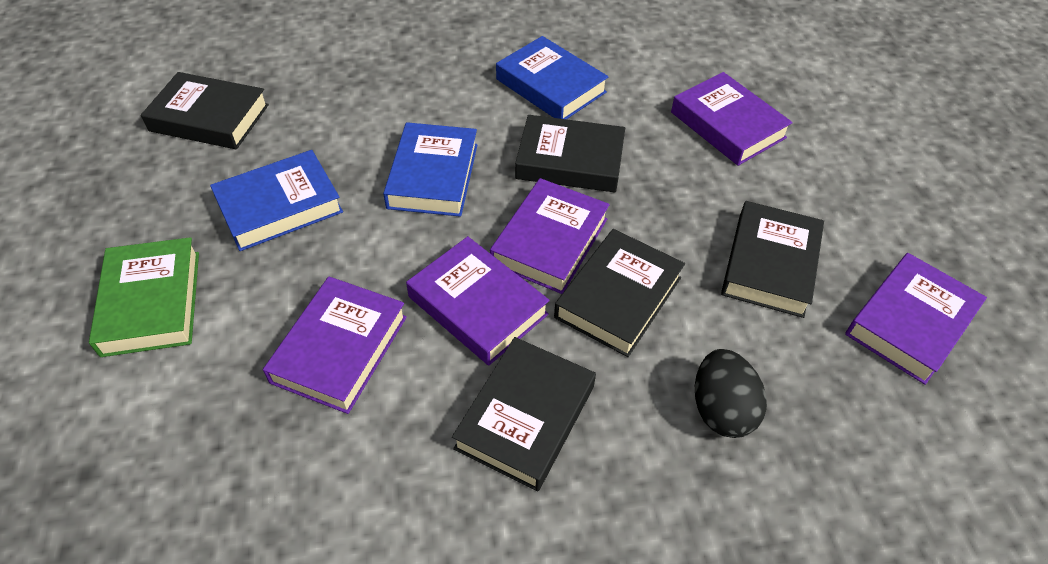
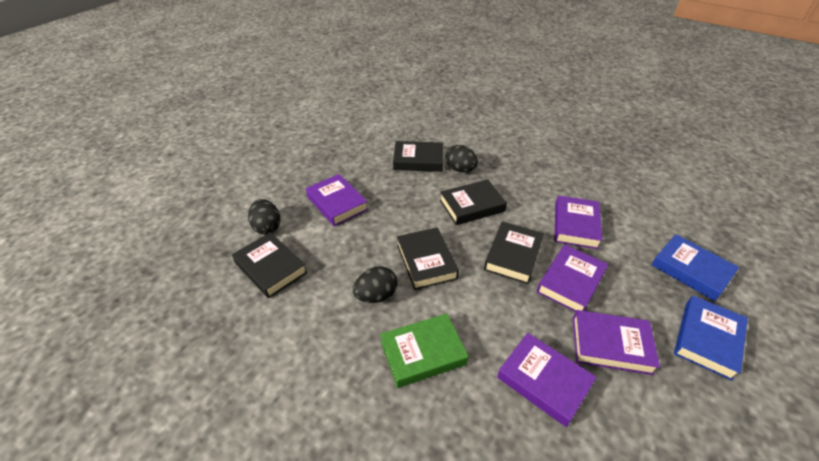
black egg: 1 -> 3
blue book: 3 -> 2

